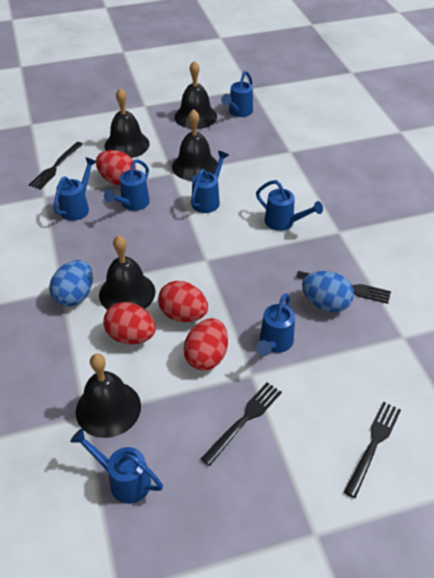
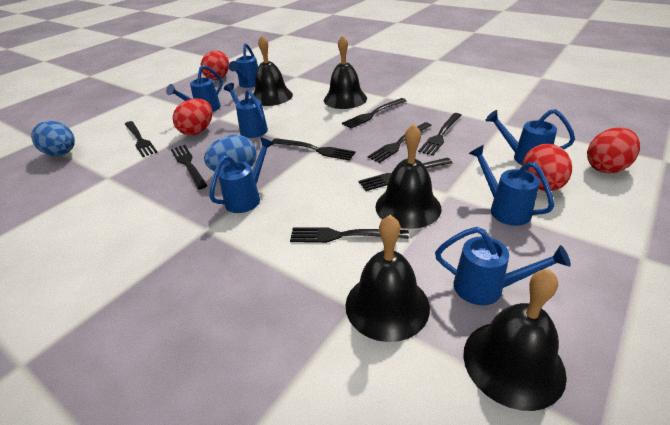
black fork: 4 -> 8

